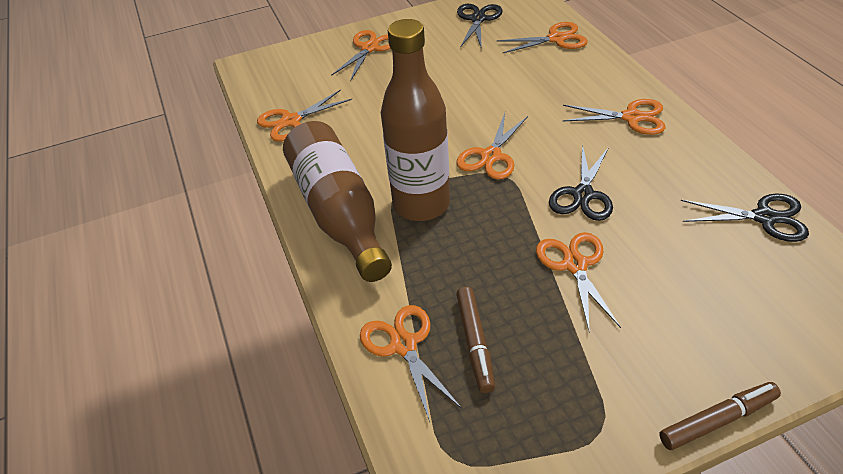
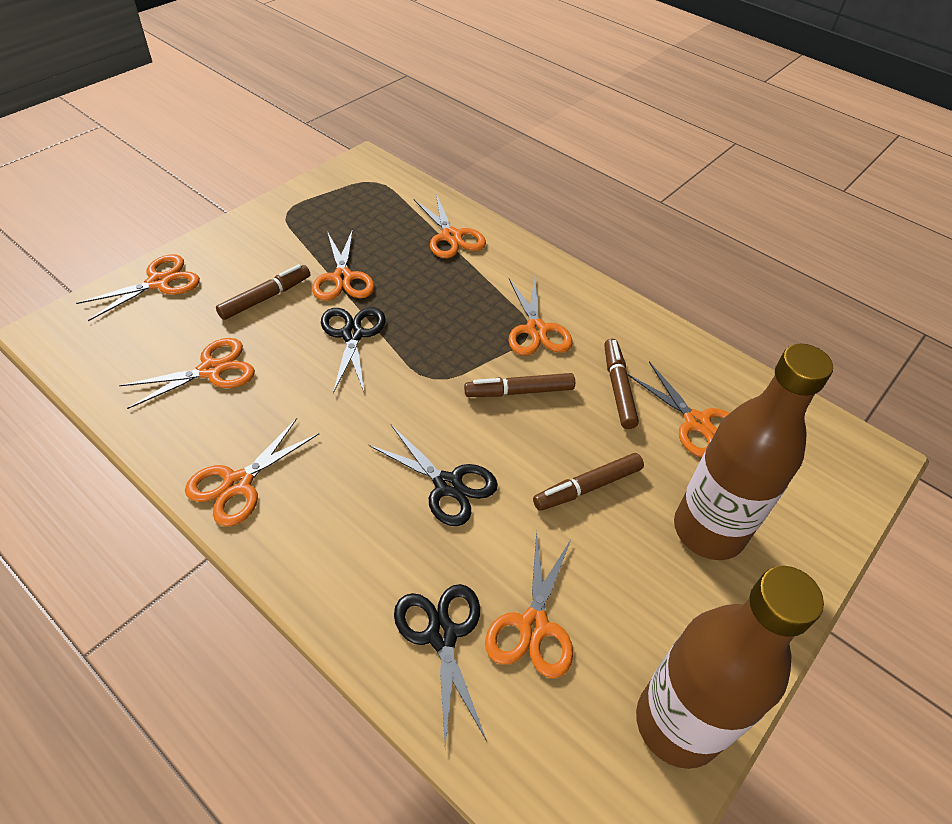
brown marker: 2 -> 4
orange scissors: 7 -> 8

